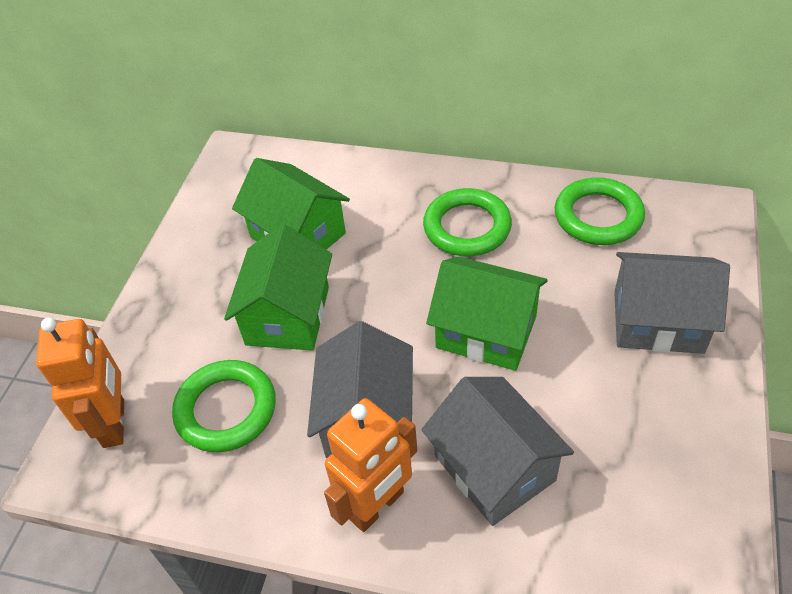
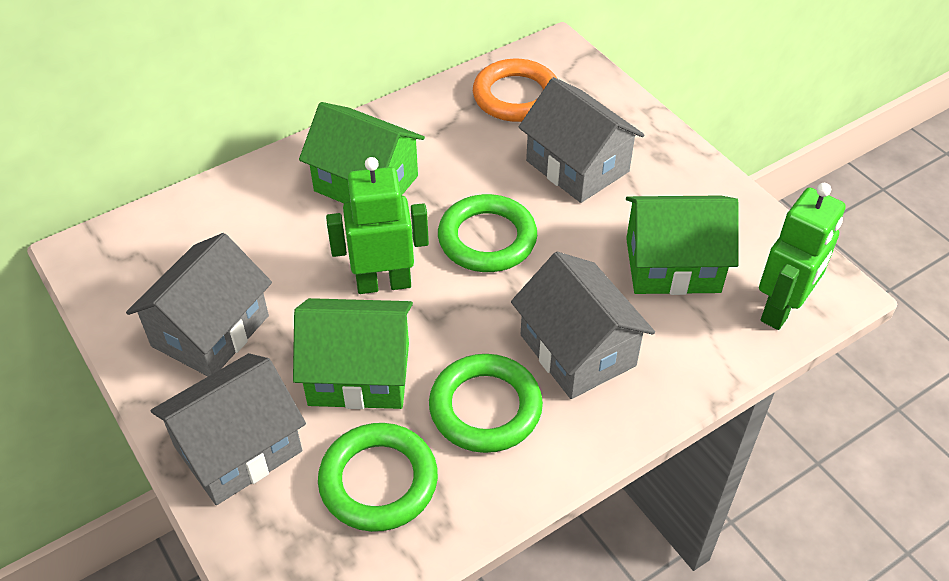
green robot: 0 -> 2
grey house: 3 -> 4
orange ring: 0 -> 1
orange robot: 2 -> 0

